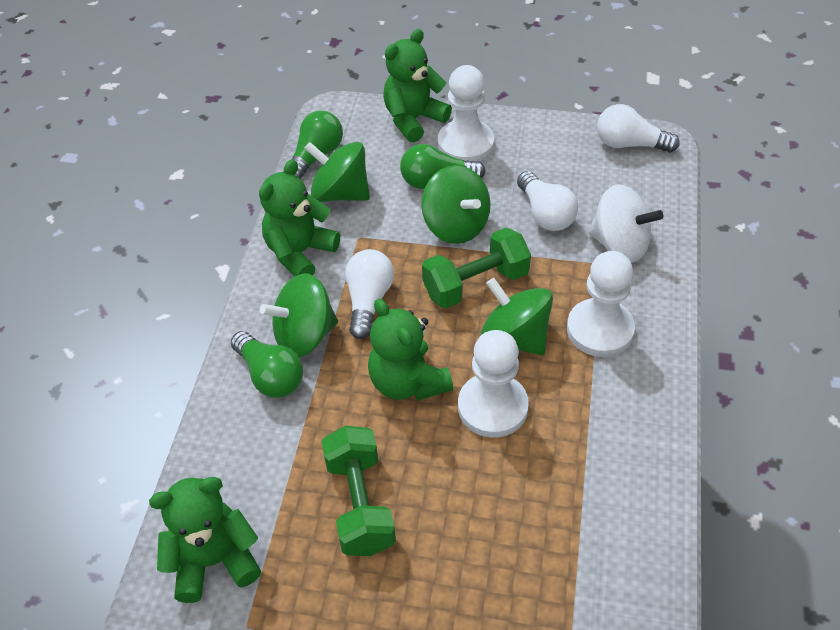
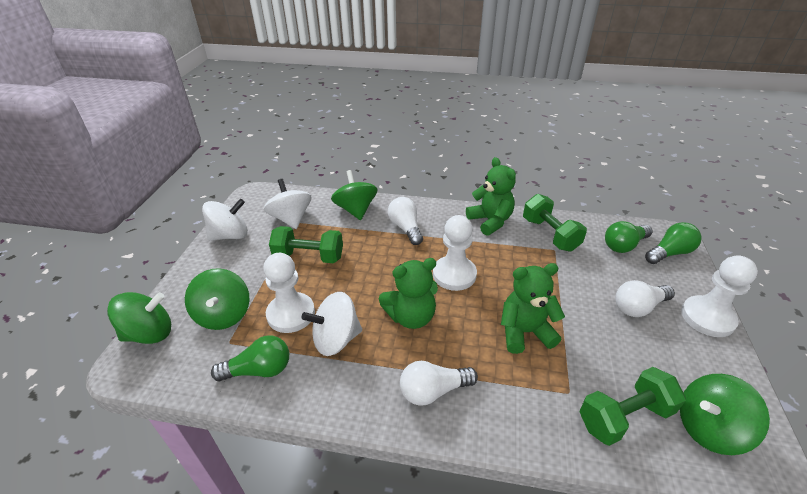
green dumbbell: 2 -> 3
green teddy bear: 4 -> 3
white spinning top: 1 -> 3

